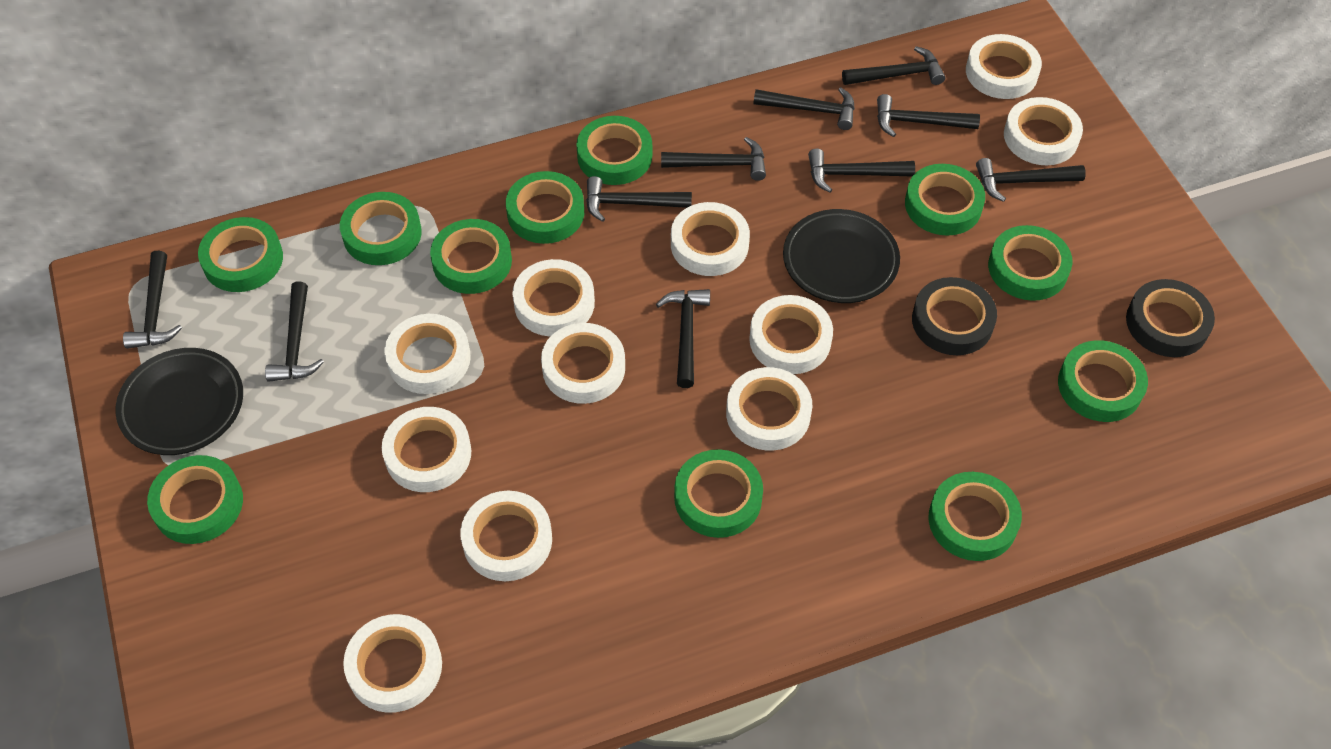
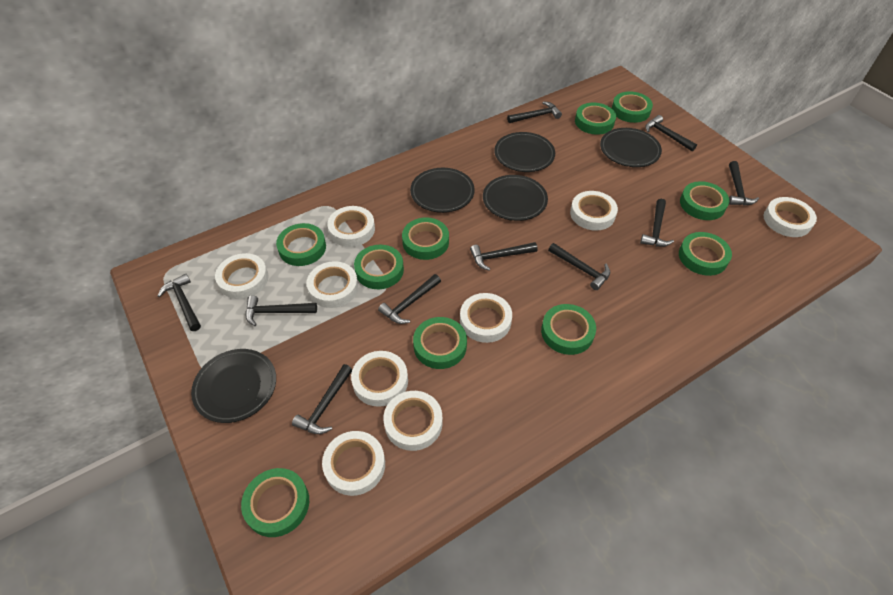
black plate: 2 -> 5
black tape: 2 -> 0
green tape: 11 -> 10
white tape: 11 -> 9

